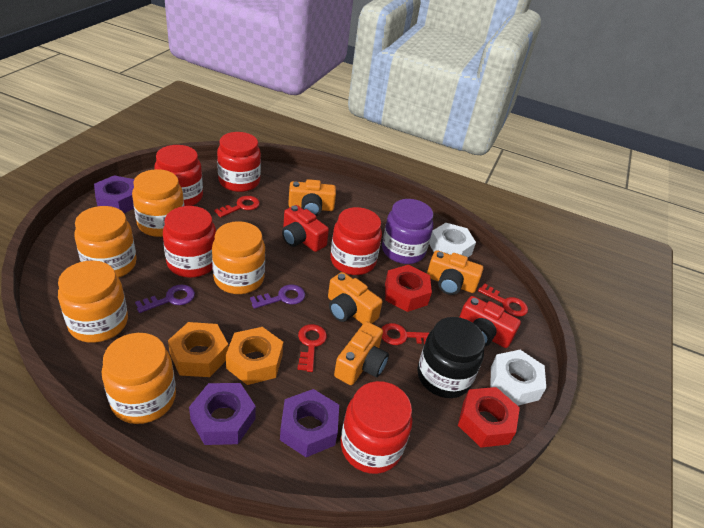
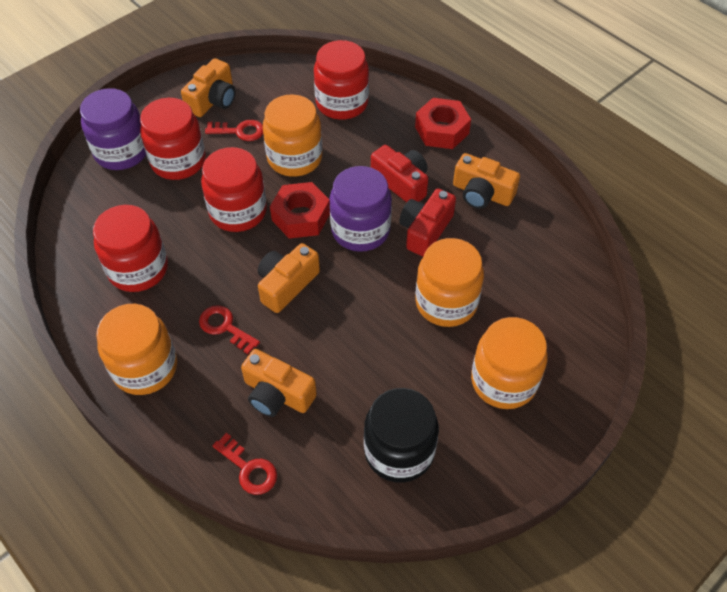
orange jar: 5 -> 4
orange nut: 2 -> 0
purple jar: 1 -> 2
purple key: 2 -> 0
purple nut: 3 -> 0
red jar: 5 -> 4
red key: 4 -> 3
white nut: 2 -> 0

